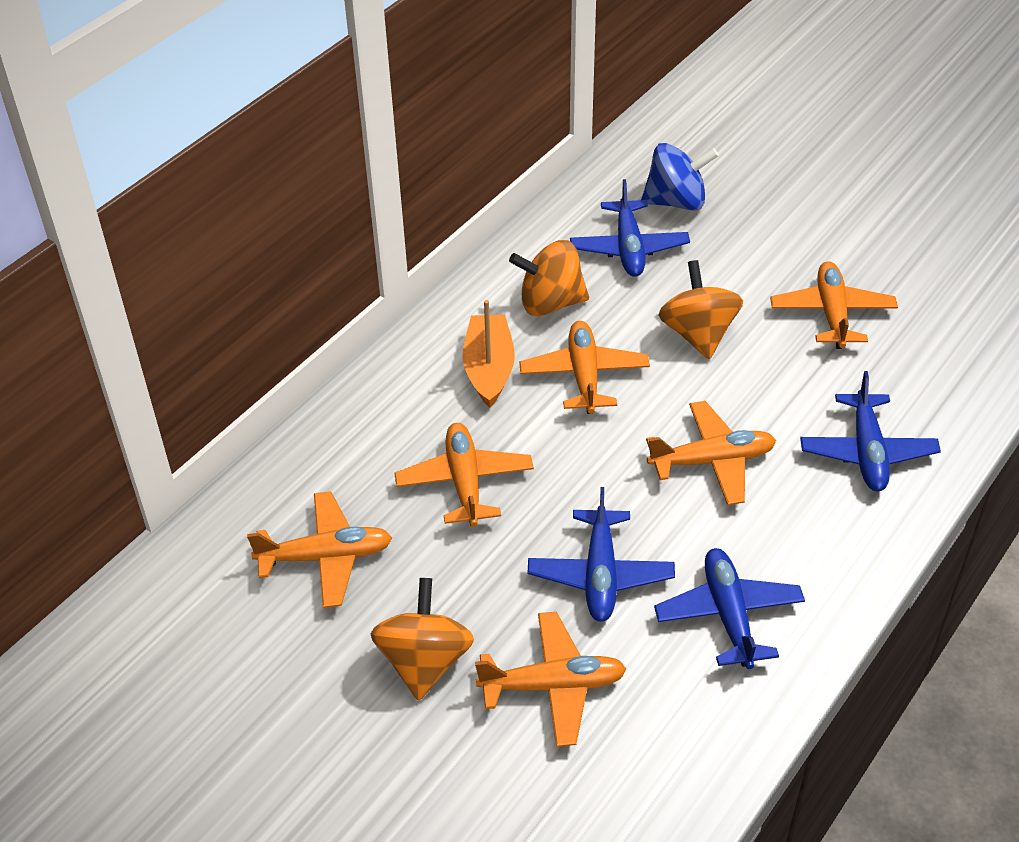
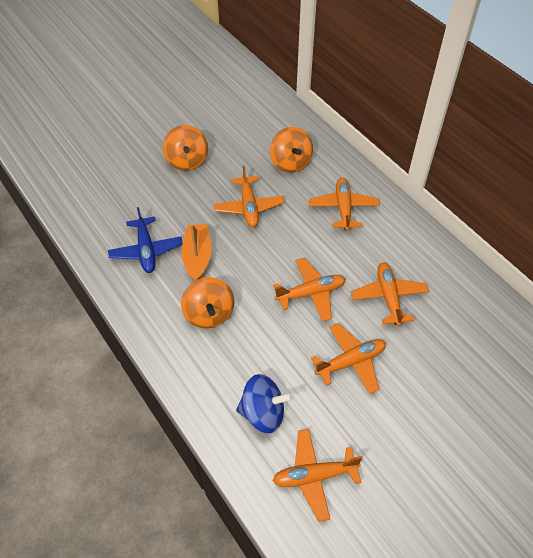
blue plane: 4 -> 1

